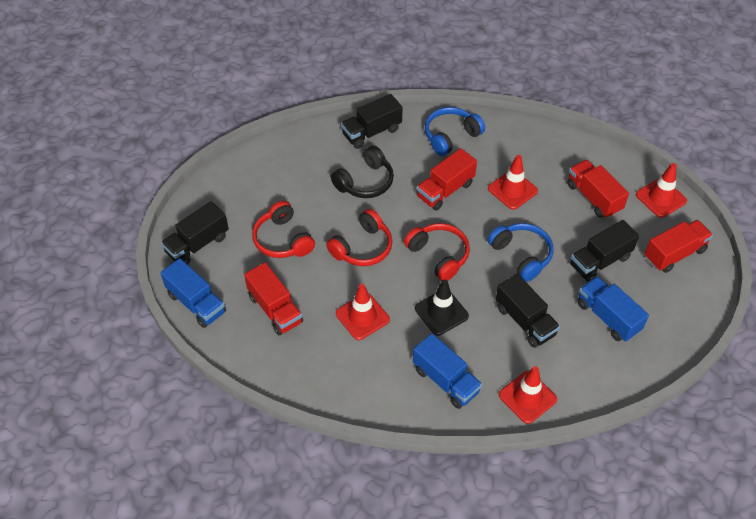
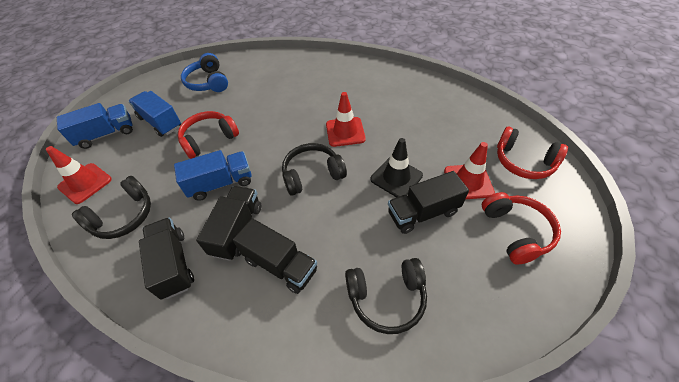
black headphones: 1 -> 3
blue headphones: 2 -> 1
red traffic cone: 4 -> 3
red truck: 4 -> 0

